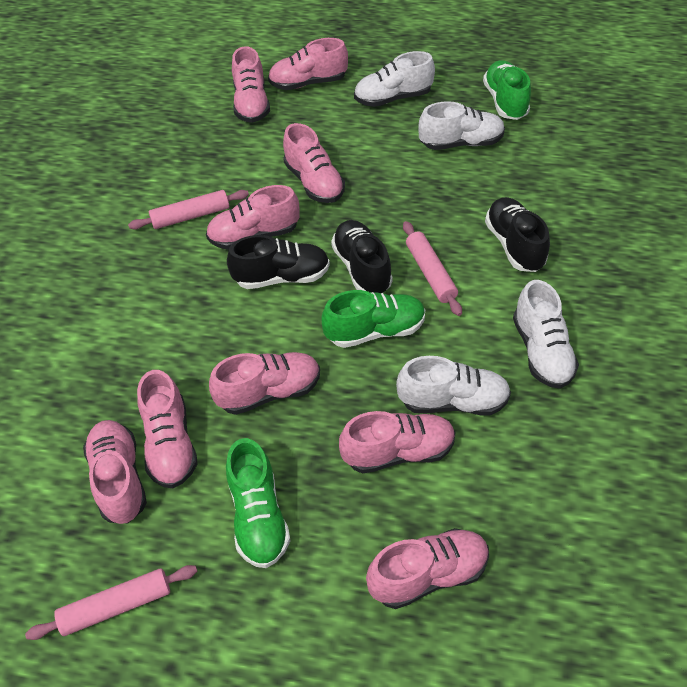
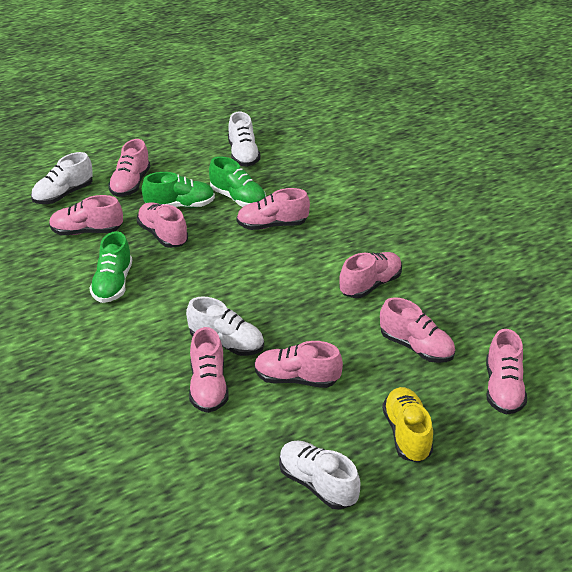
black shoe: 3 -> 0
pink rolling pin: 3 -> 0
yellow shoe: 0 -> 1

